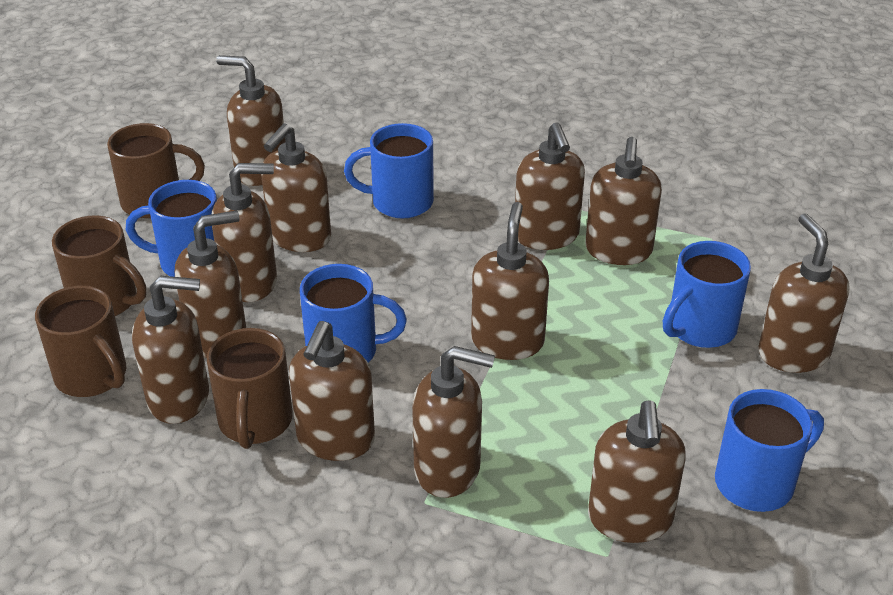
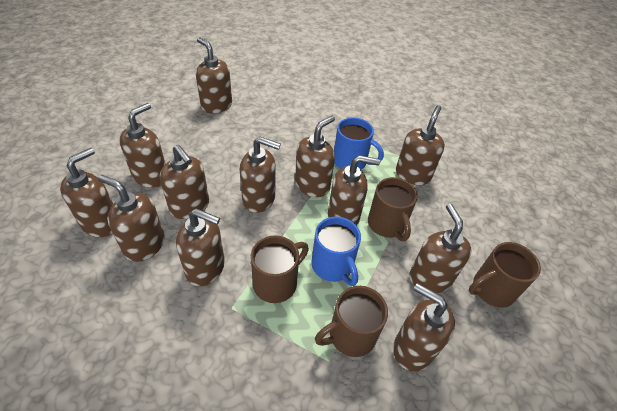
blue mug: 5 -> 2

